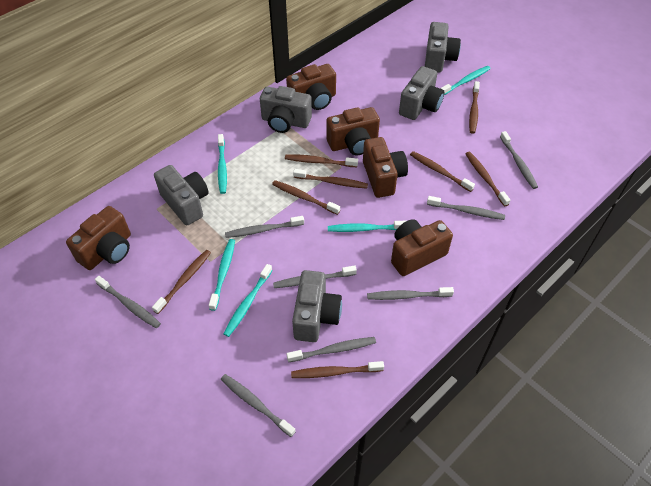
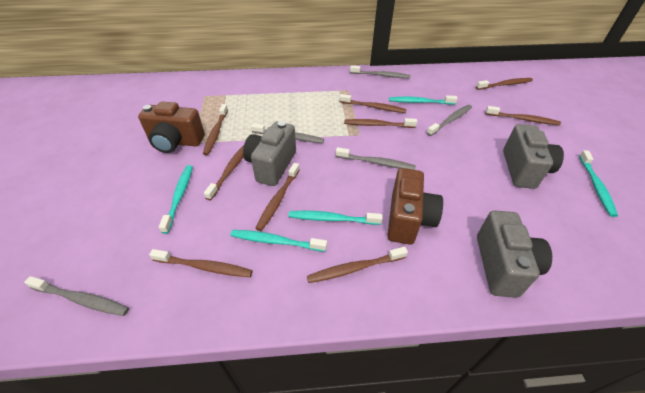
brown camera: 5 -> 2
brown toothbrush: 8 -> 9
grey camera: 5 -> 3
grey toothbrush: 8 -> 5

